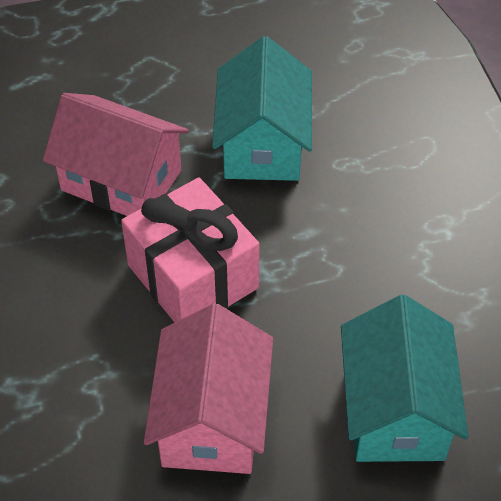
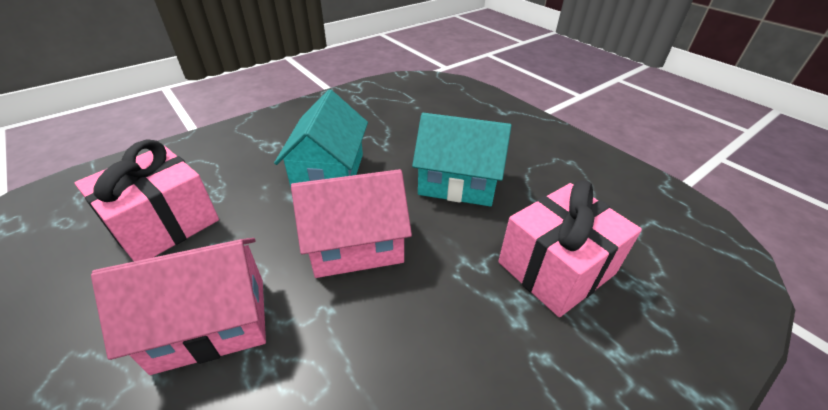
pink gift: 1 -> 2

